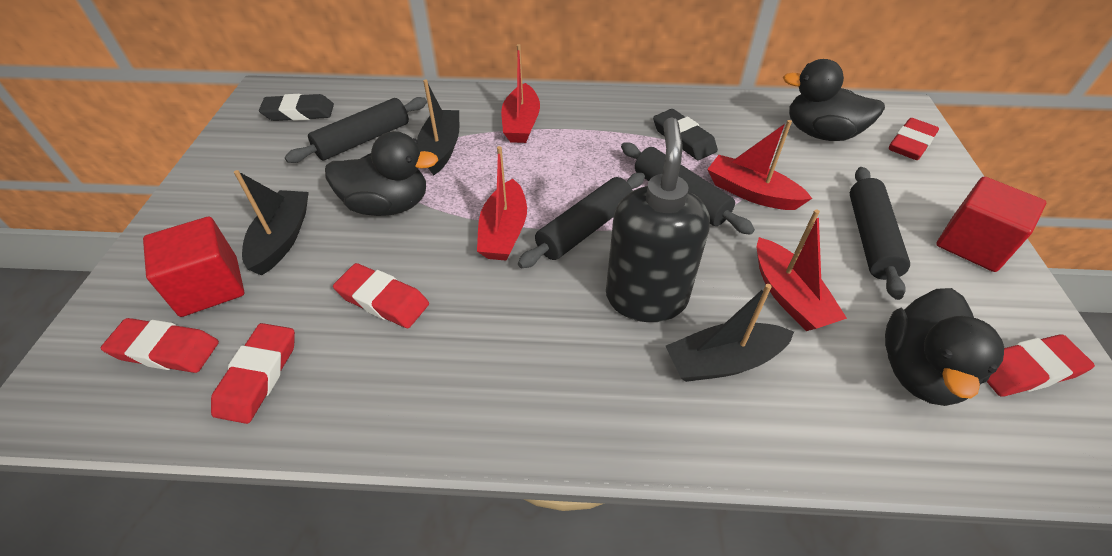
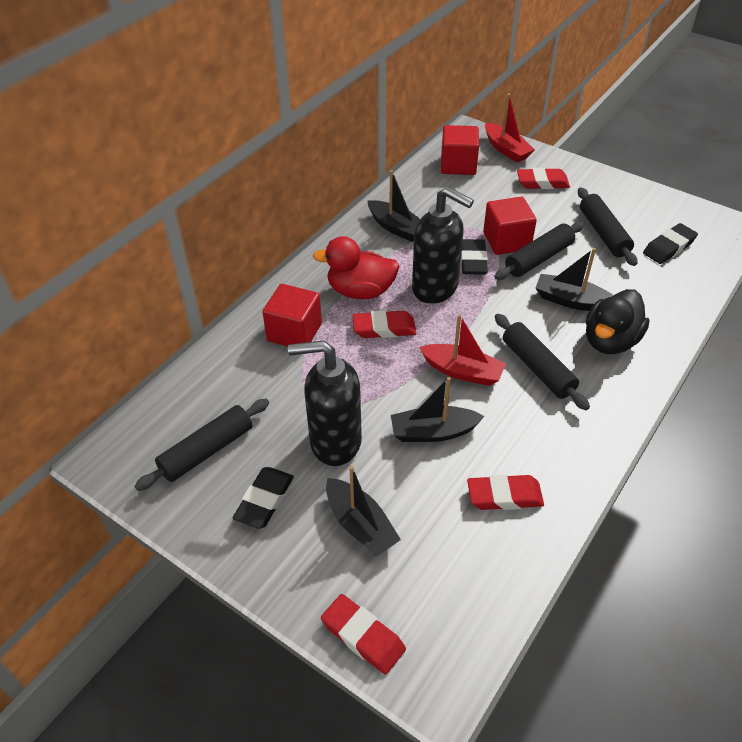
black boat: 3 -> 4
black duck: 3 -> 1
black eraser: 2 -> 3
black soap dispenser: 1 -> 2
red boat: 4 -> 2
red cube: 2 -> 3
red duck: 0 -> 1
red eraser: 5 -> 4

